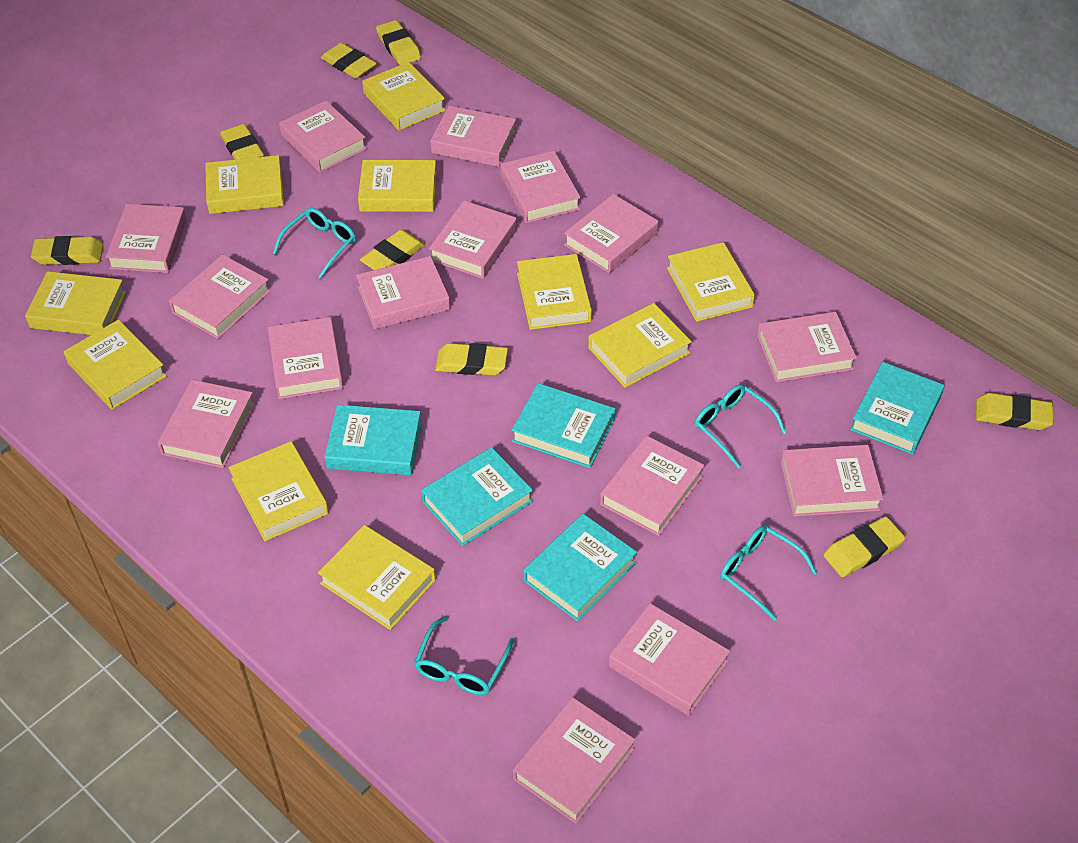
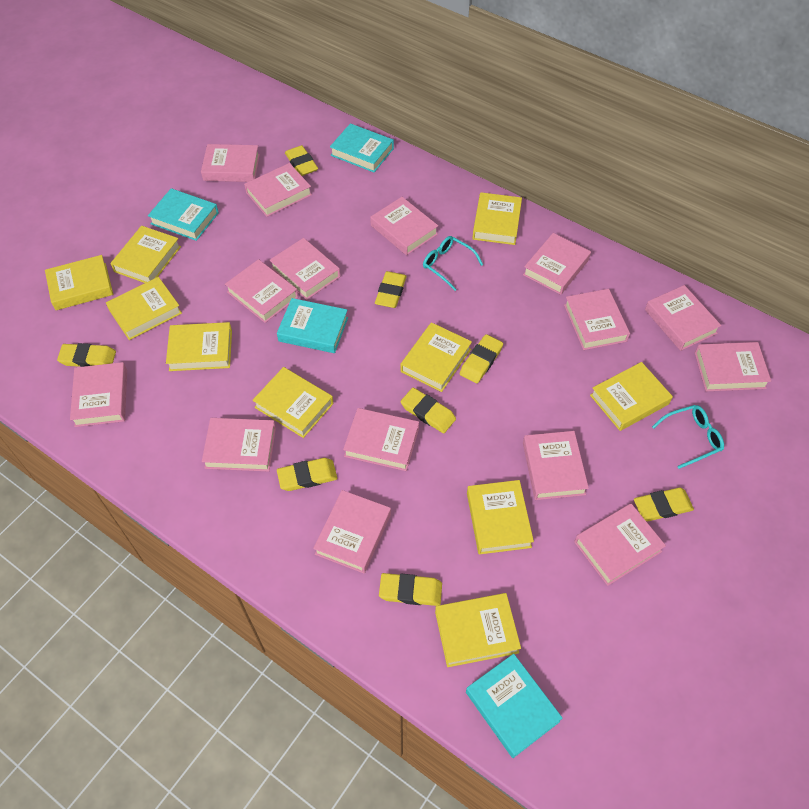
turquoise book: 5 -> 4
turquoise glasses: 4 -> 2

